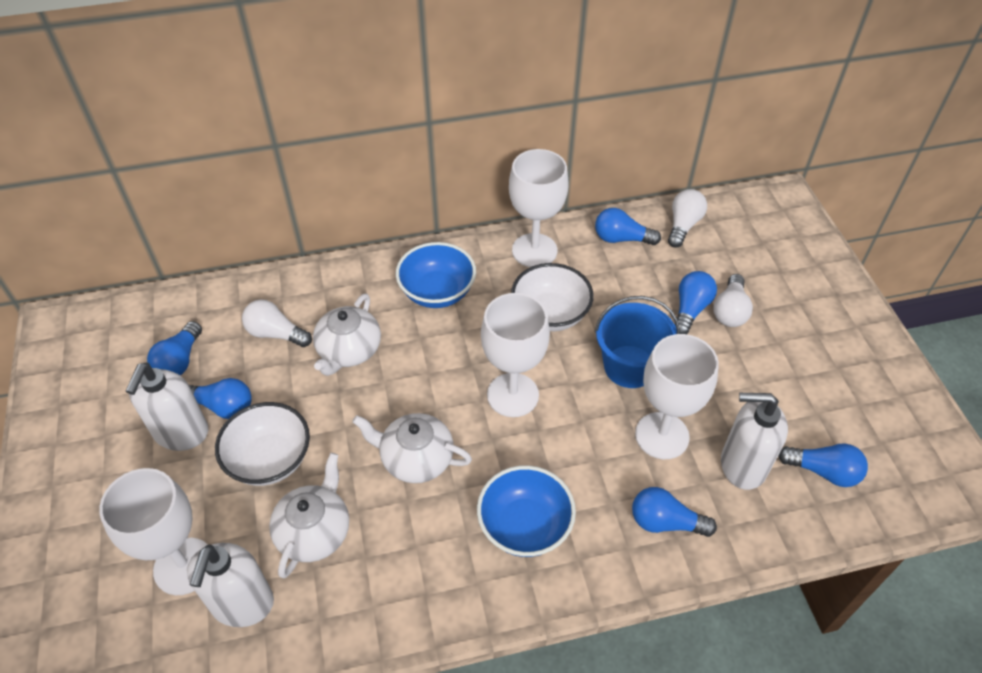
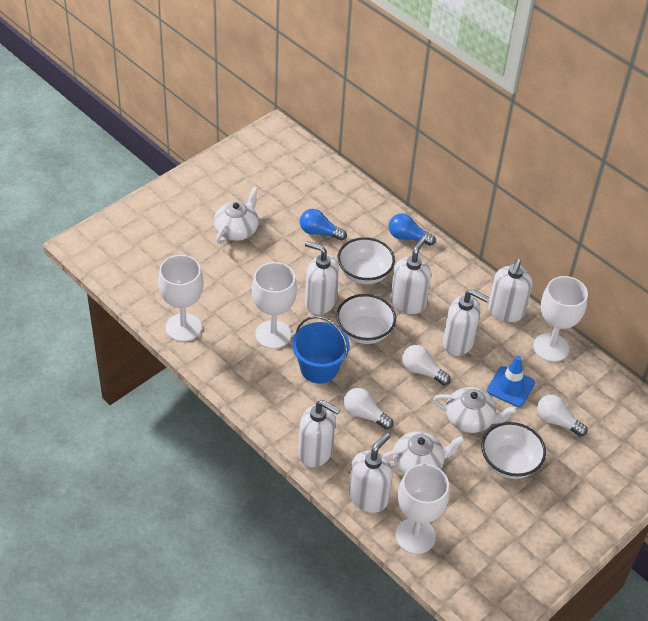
blue bowl: 2 -> 0
blue light bulb: 6 -> 2
blue traffic cone: 0 -> 1
white bowl: 2 -> 3
white soap dispenser: 3 -> 6

